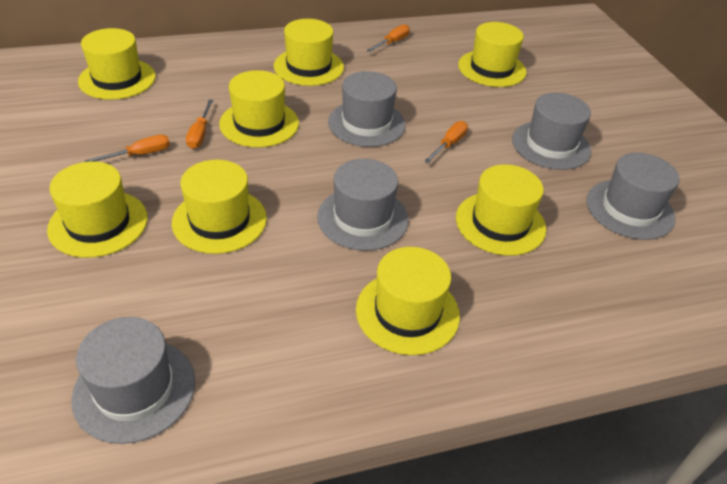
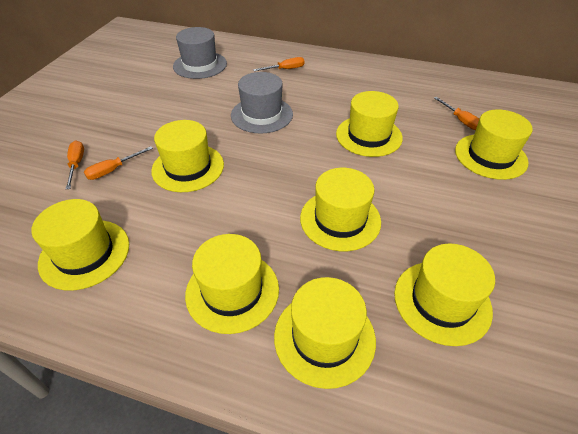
grey hat: 5 -> 2

